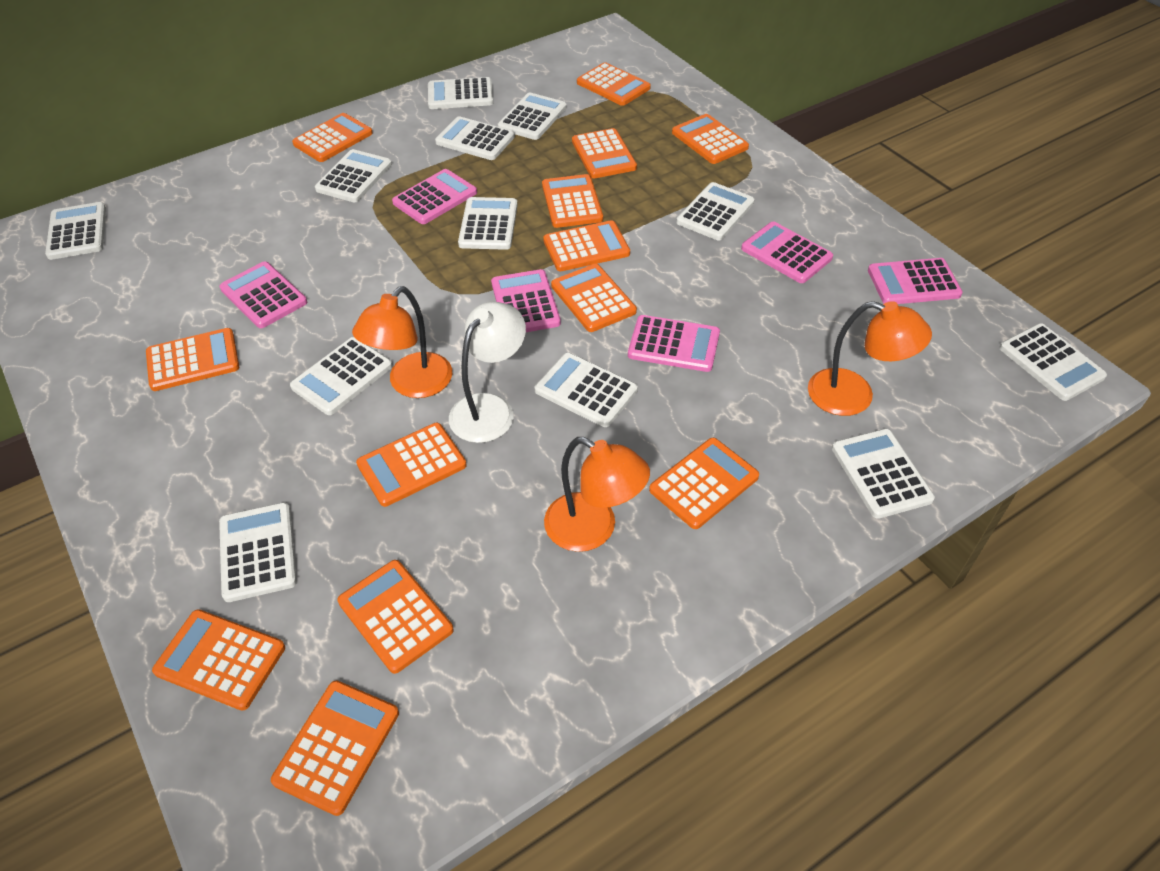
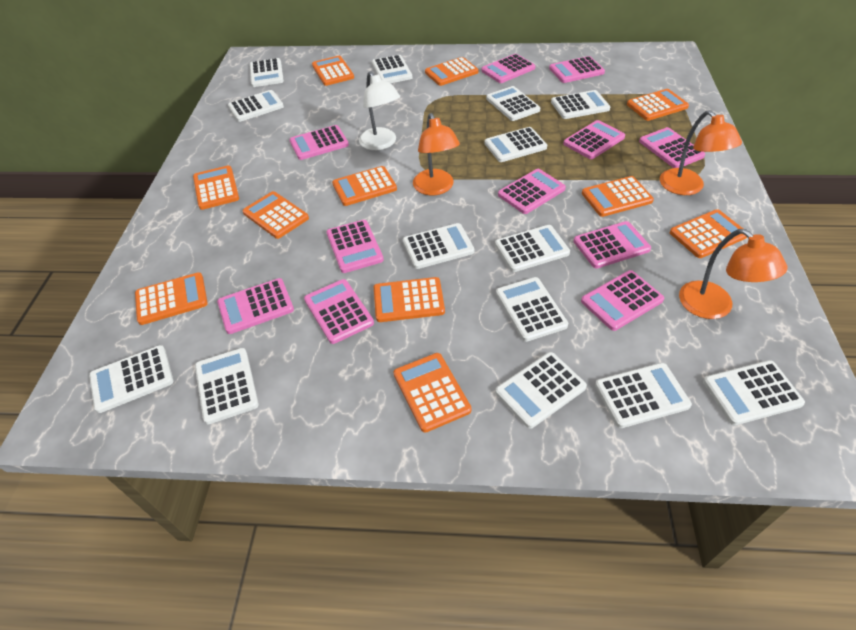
orange calculator: 13 -> 11
pink calculator: 6 -> 11
white calculator: 12 -> 14

